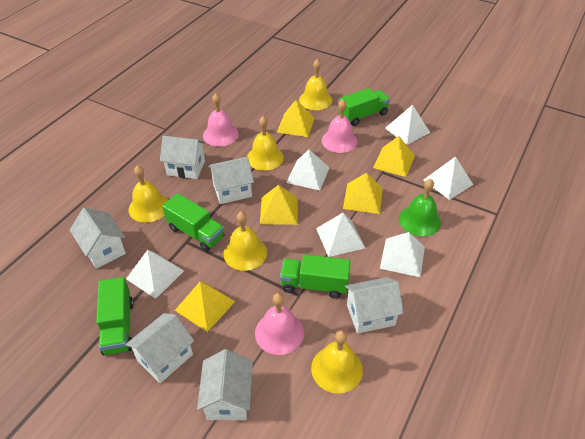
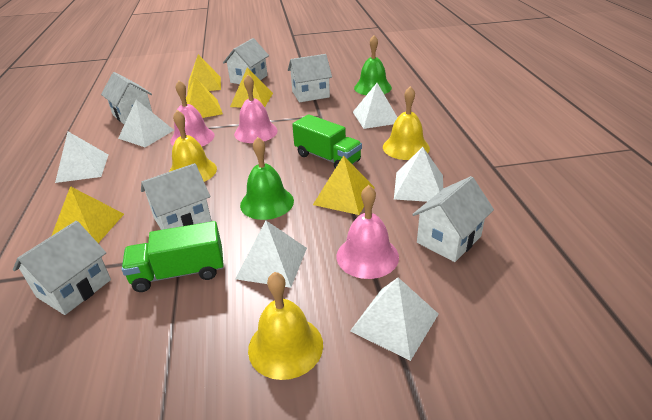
green bell: 1 -> 2
green truck: 4 -> 2
yellow bell: 5 -> 3

